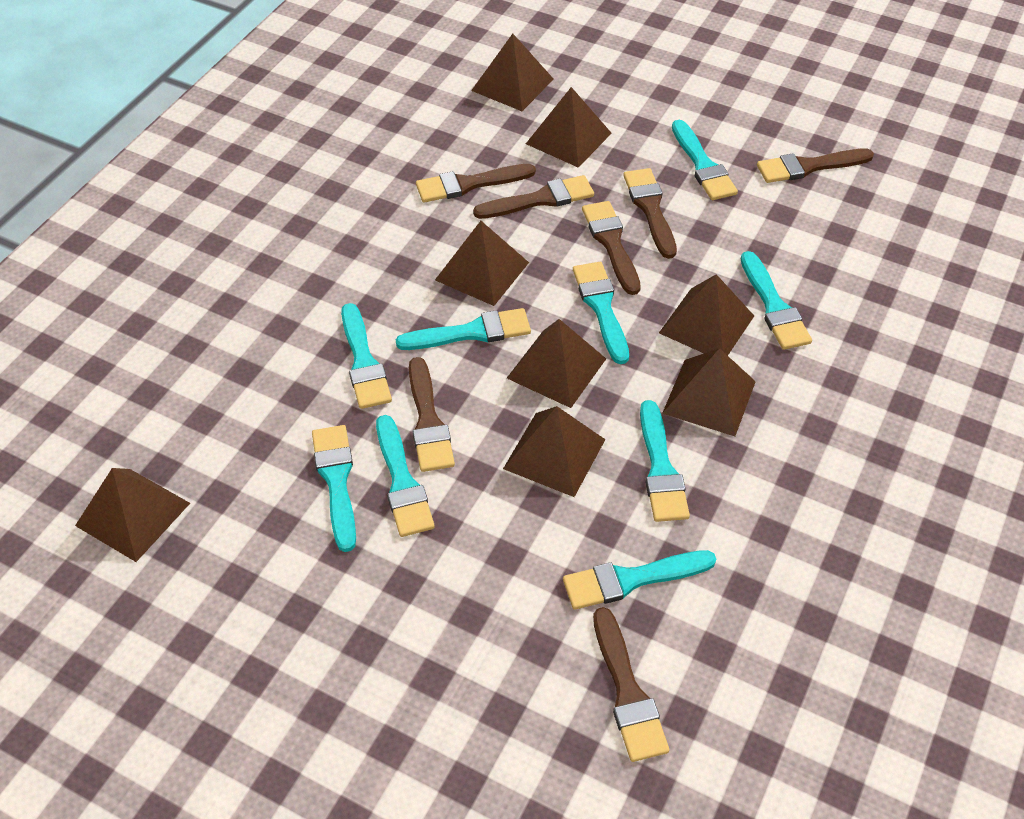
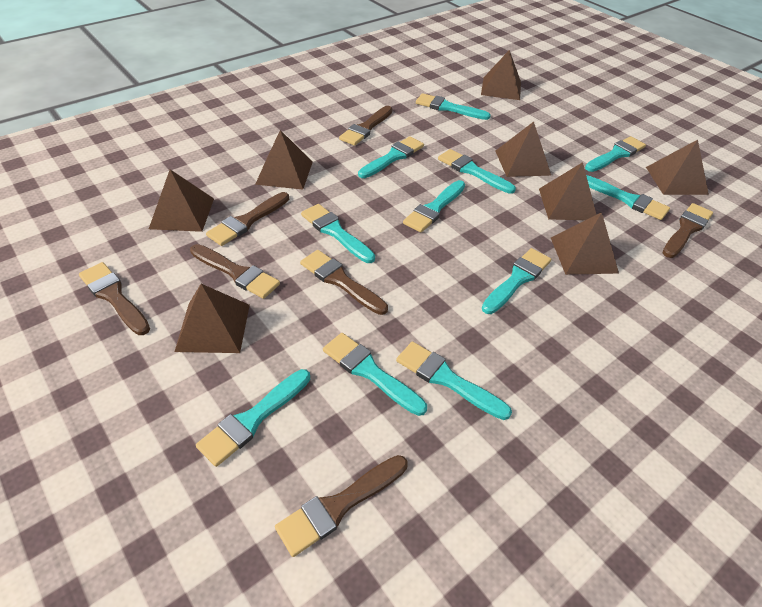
turquoise brush: 9 -> 11

